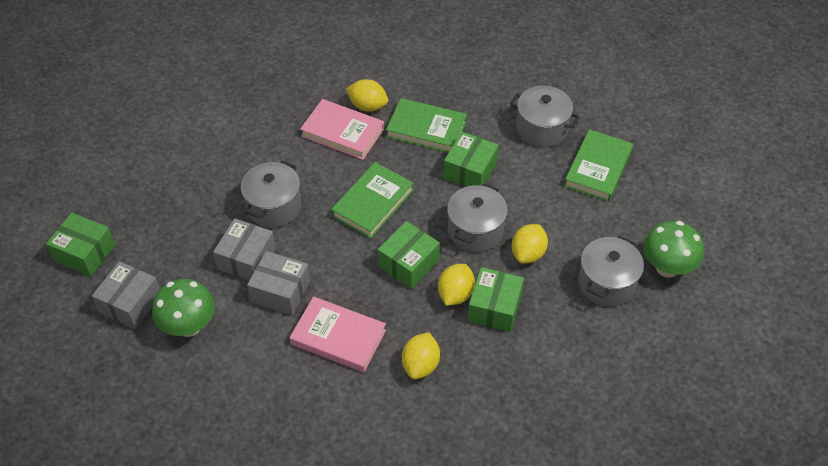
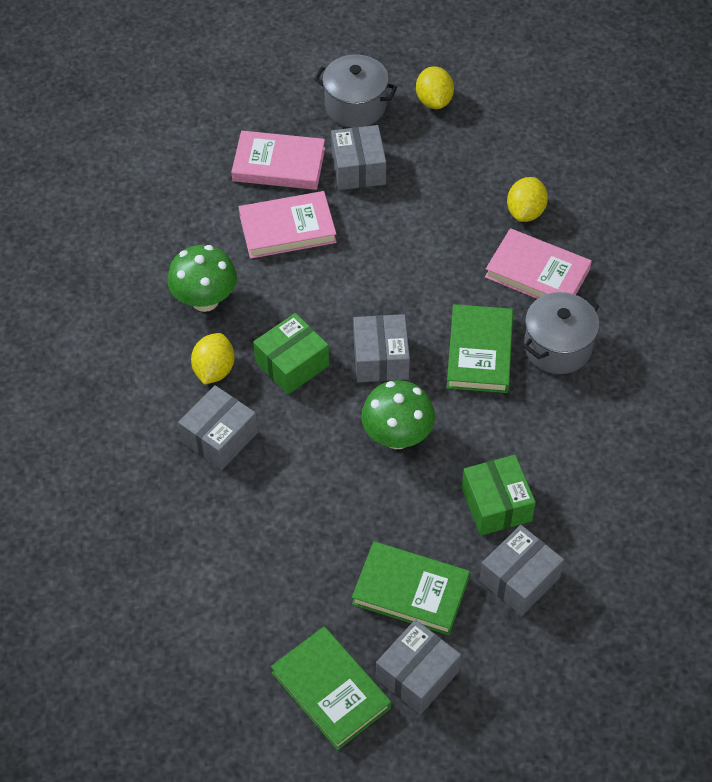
green box: 4 -> 2
grey box: 3 -> 5
grey pot: 4 -> 2
pink book: 2 -> 3
yellow lemon: 4 -> 3

